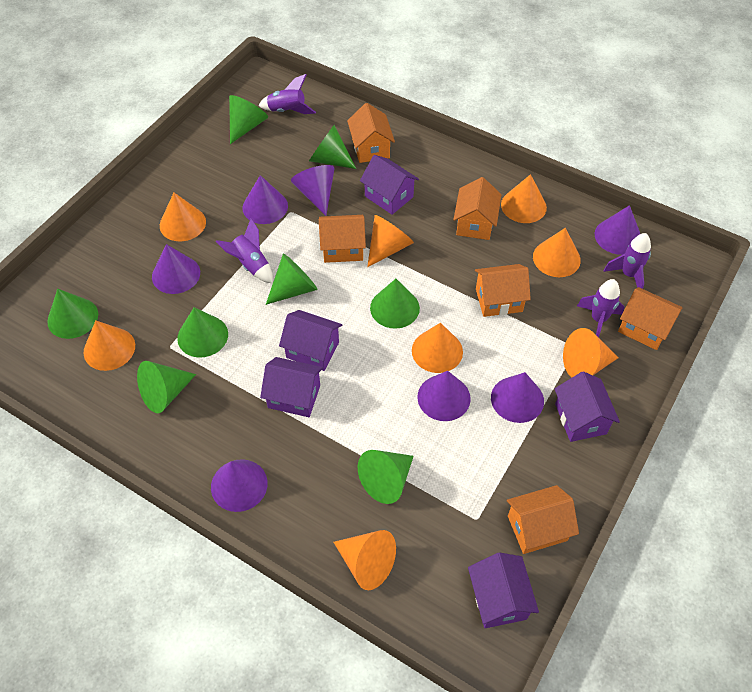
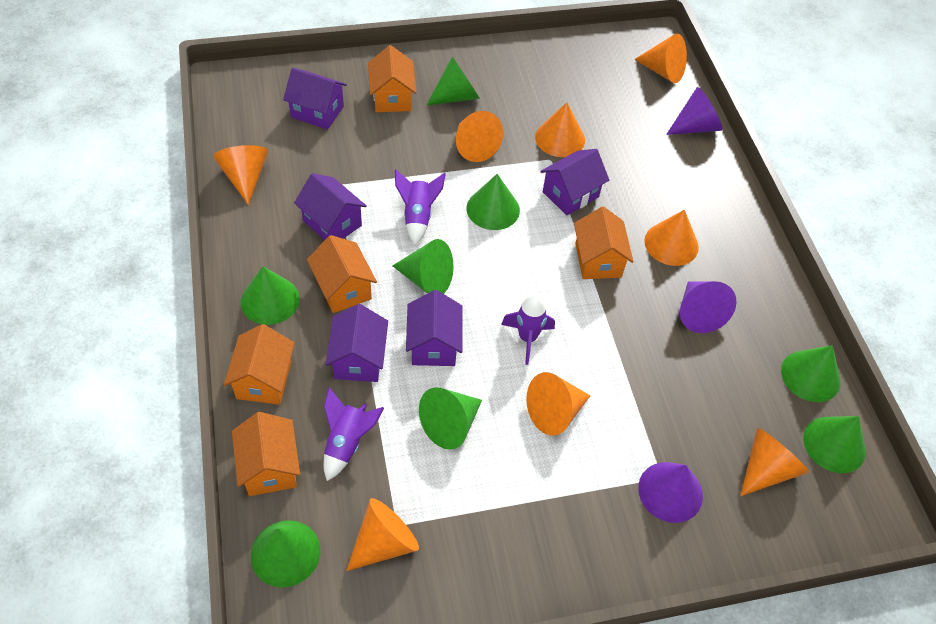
orange house: 6 -> 5
purple cone: 7 -> 3
purple rocket: 4 -> 3

